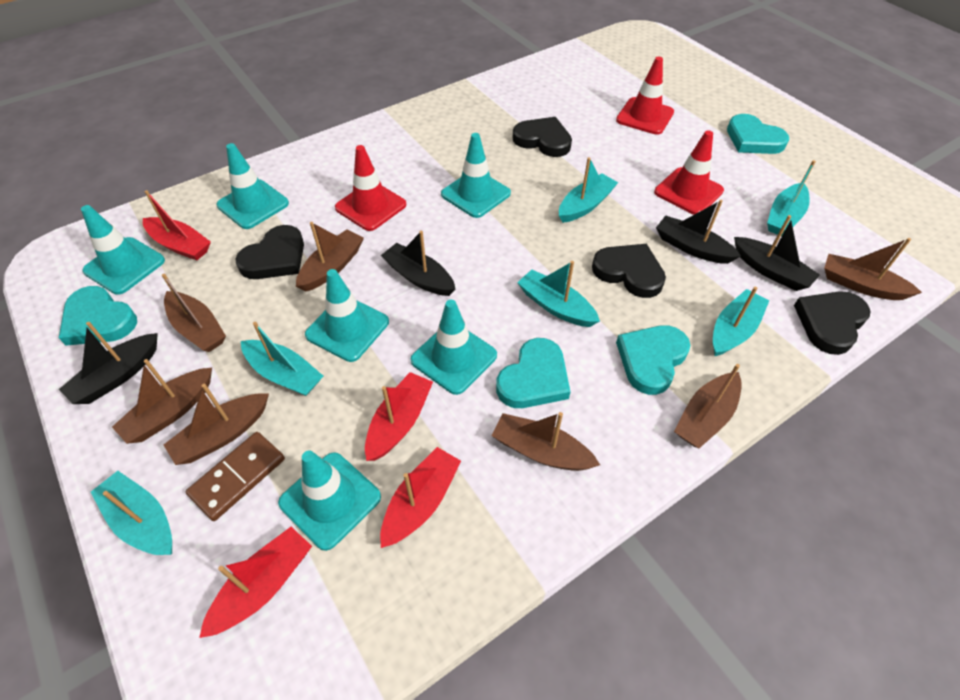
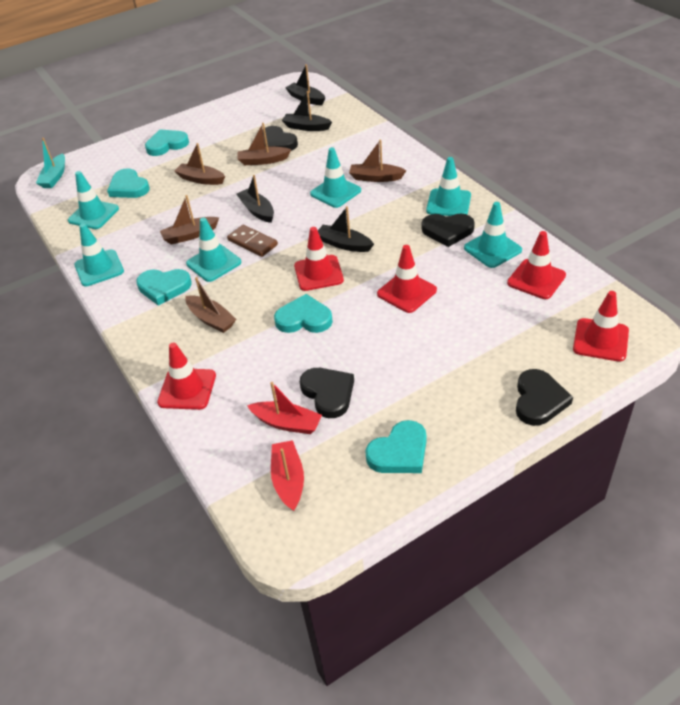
brown boat: 7 -> 5
red boat: 4 -> 2
red traffic cone: 3 -> 5
turquoise boat: 6 -> 1
turquoise heart: 4 -> 5

